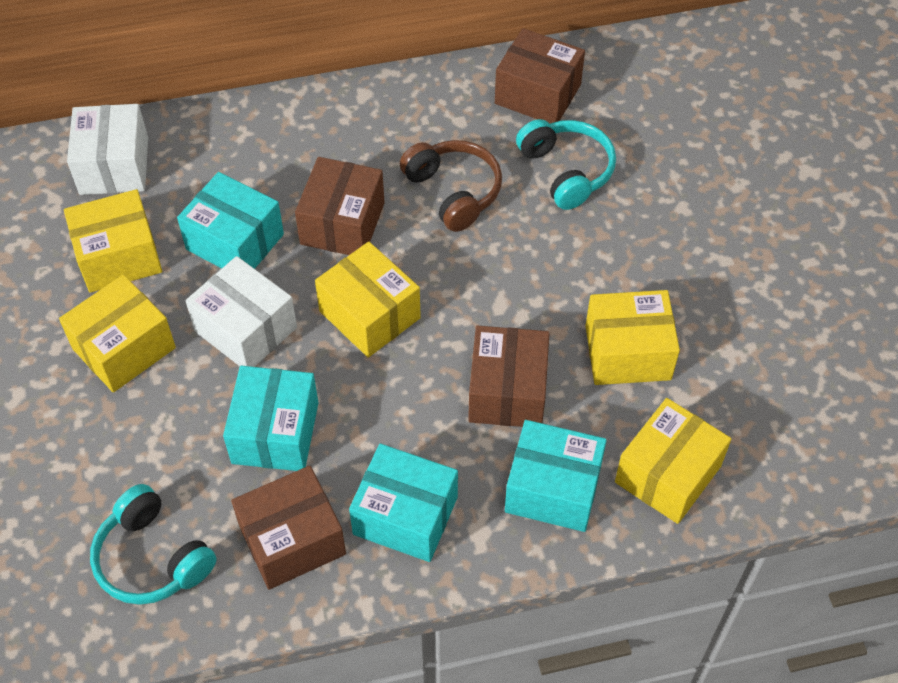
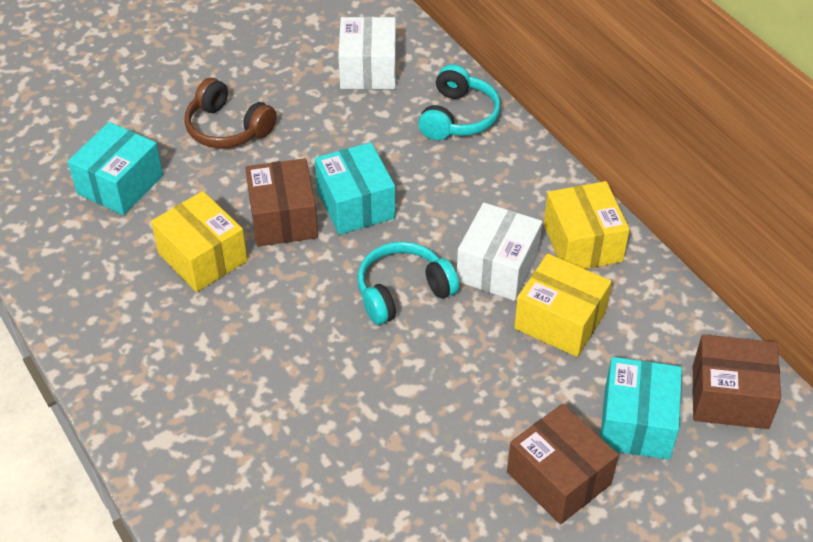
brown box: 4 -> 3
turquoise box: 4 -> 3
yellow box: 5 -> 3

